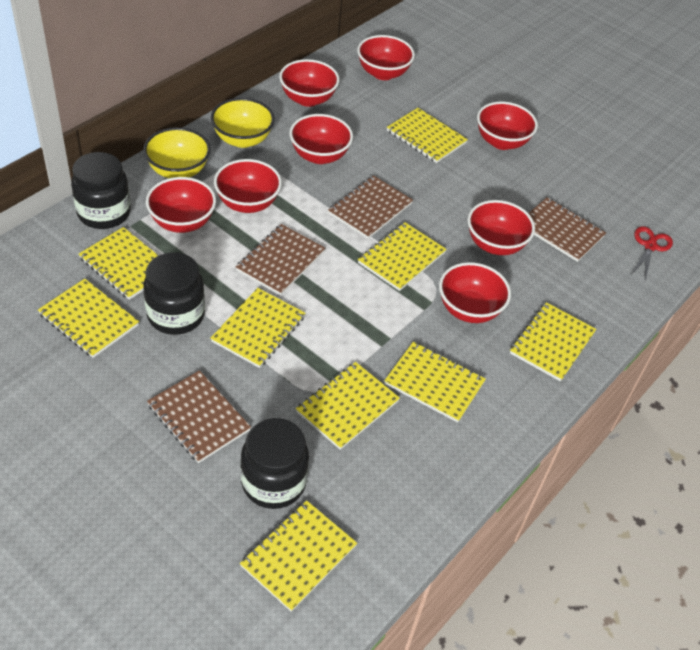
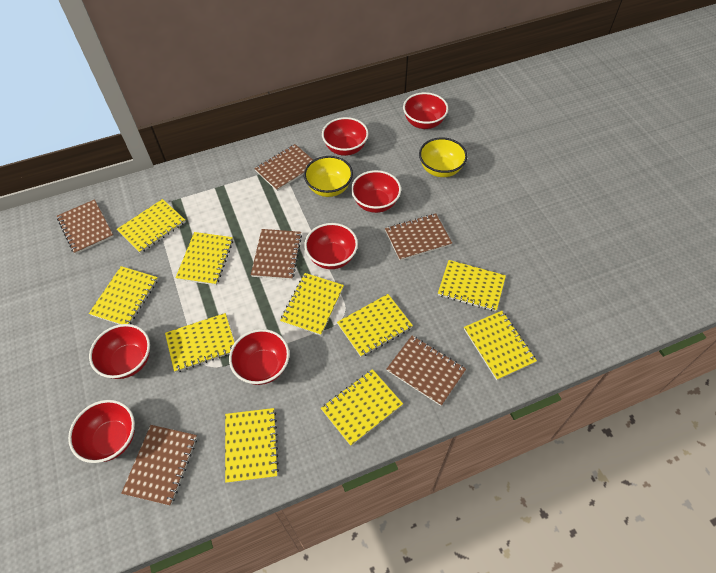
black jar: 3 -> 0
brown notebook: 4 -> 6
red bowl: 8 -> 7
red scissors: 1 -> 0
yellow notebook: 9 -> 10

